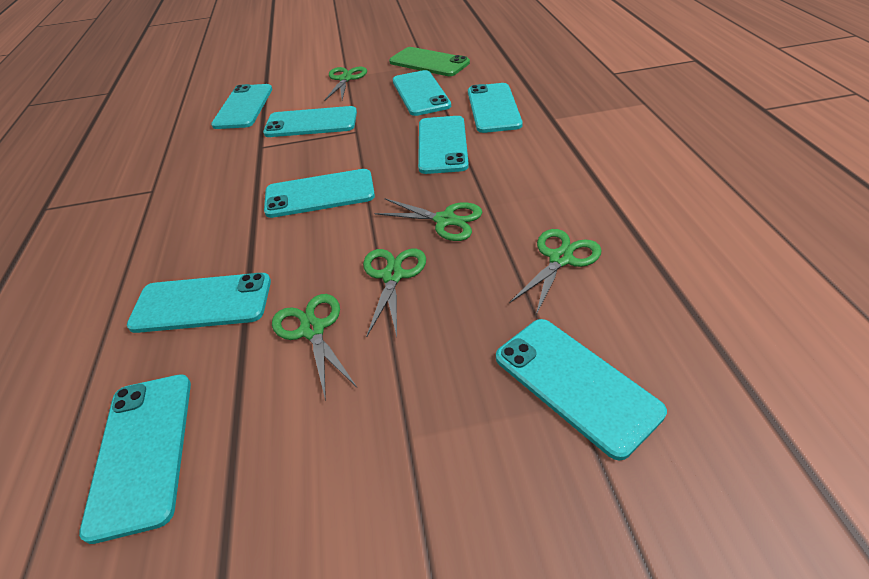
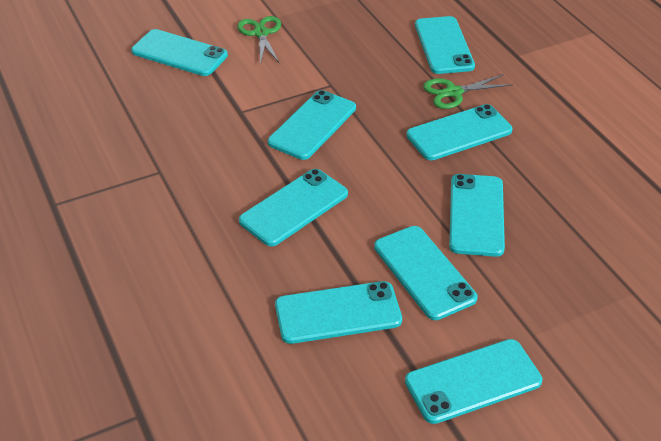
green phone: 1 -> 0
green scissors: 5 -> 2

